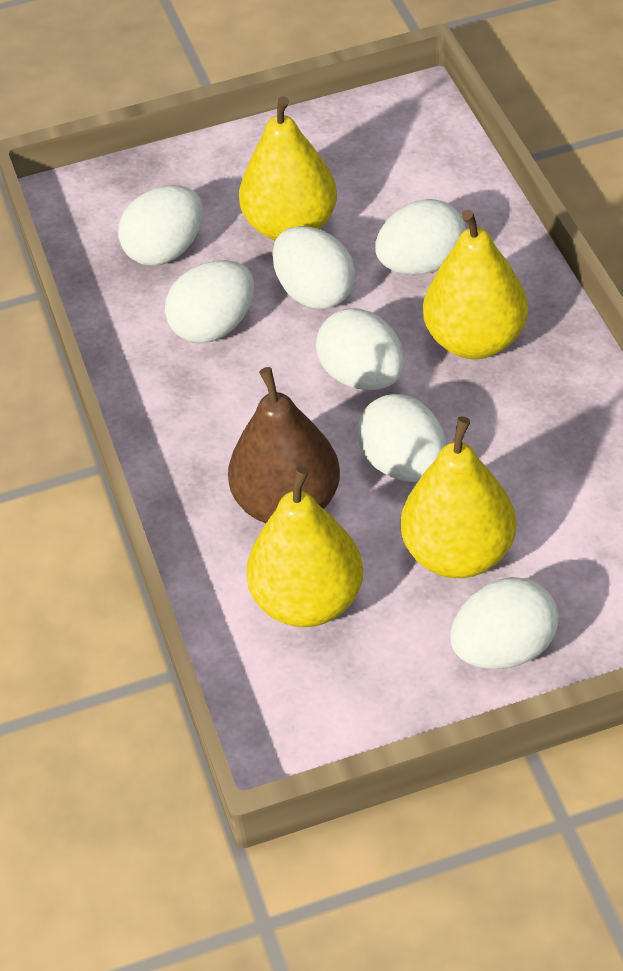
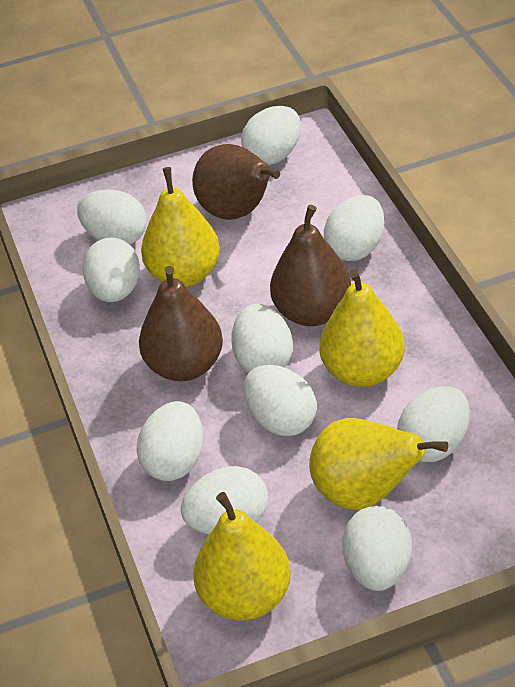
brown pear: 1 -> 3
white egg: 7 -> 10

